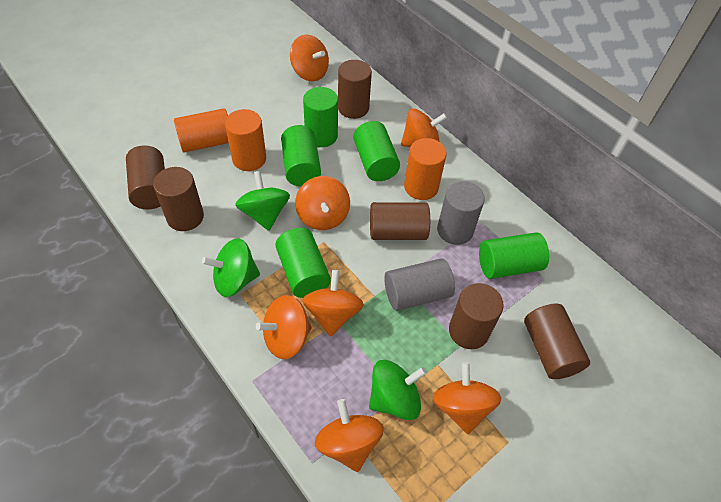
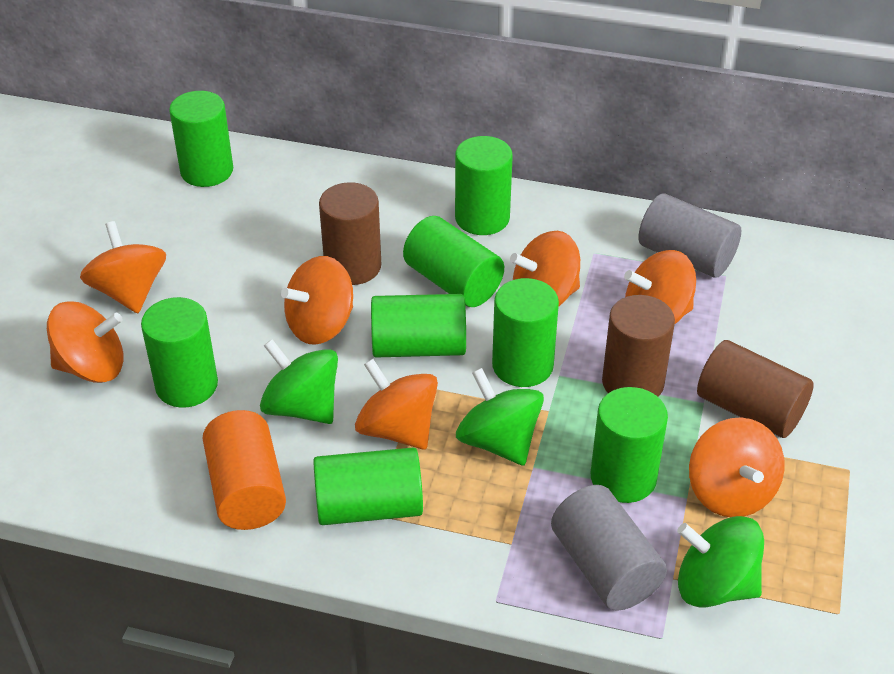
brown cylinder: 6 -> 3
green cylinder: 5 -> 8
orange cylinder: 3 -> 1

